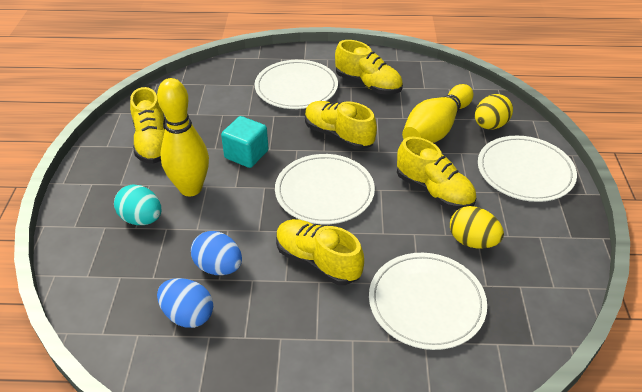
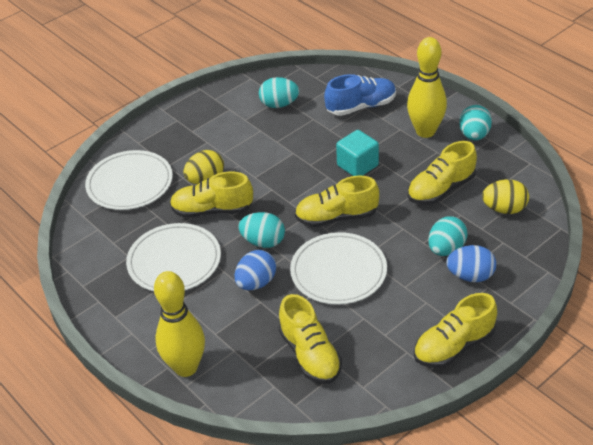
blue shoe: 0 -> 1
turquoise egg: 1 -> 4
white plate: 4 -> 3

